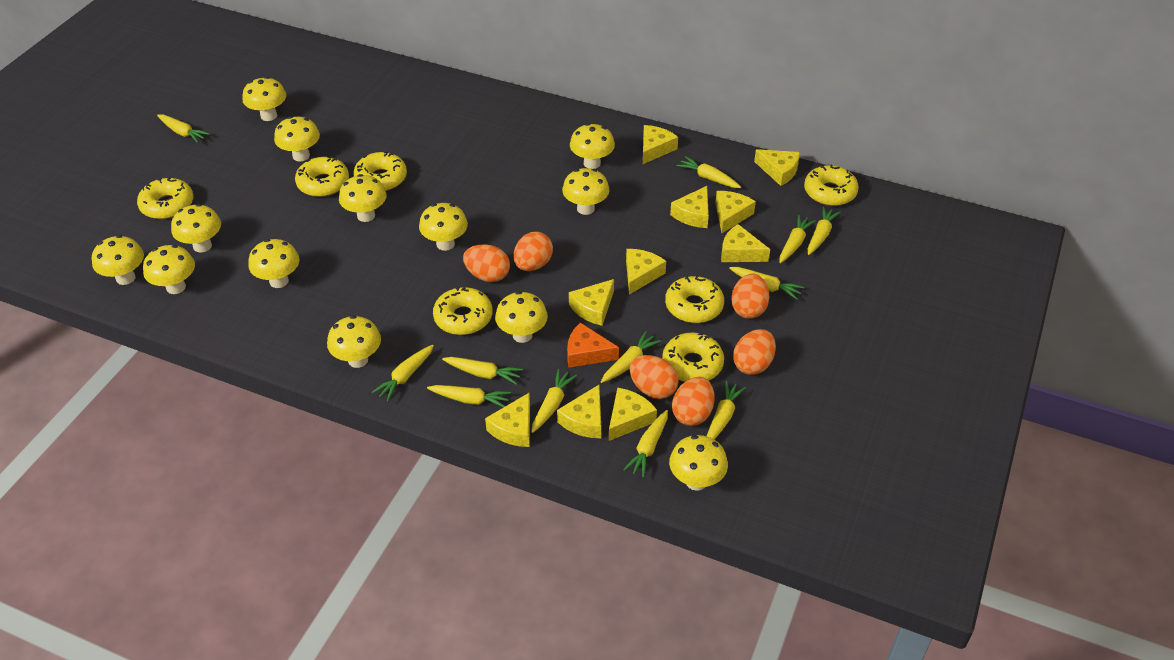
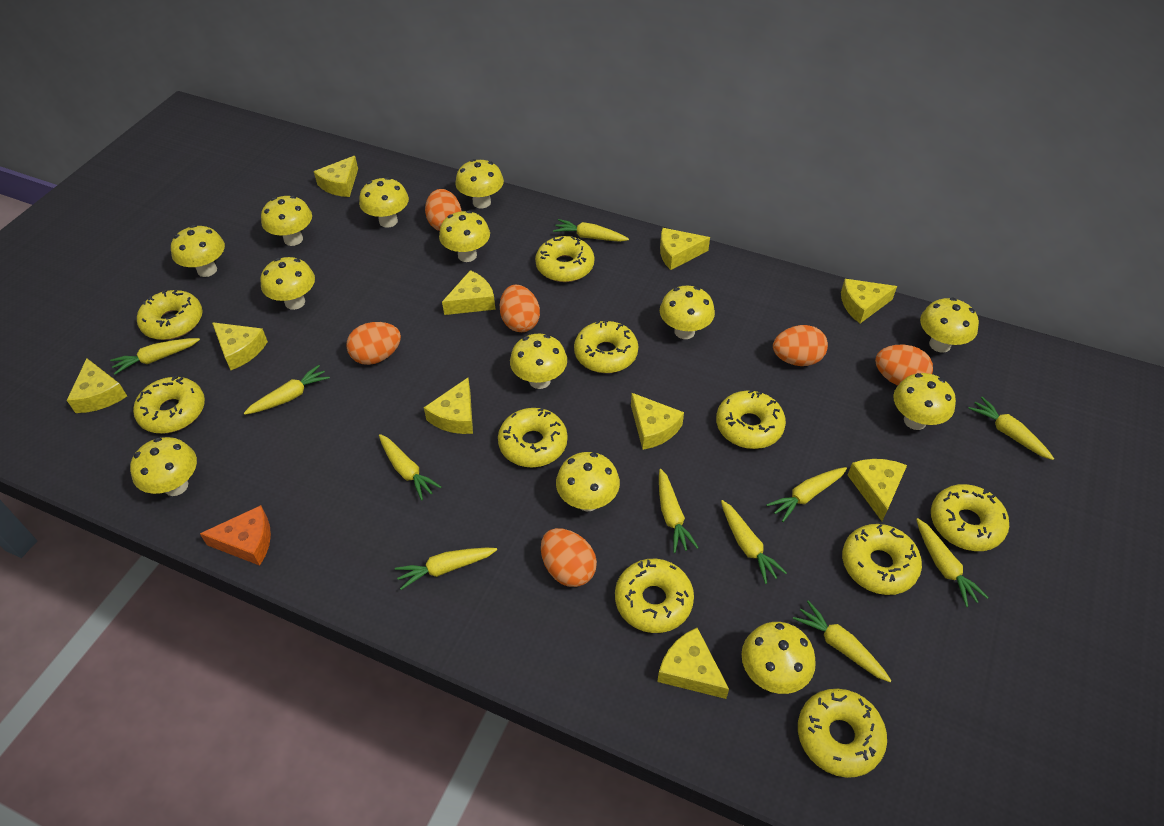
yellow carrot: 12 -> 11
yellow donut: 7 -> 10

